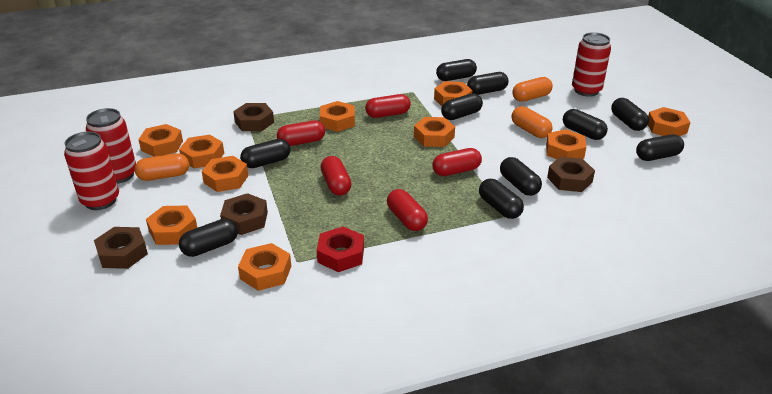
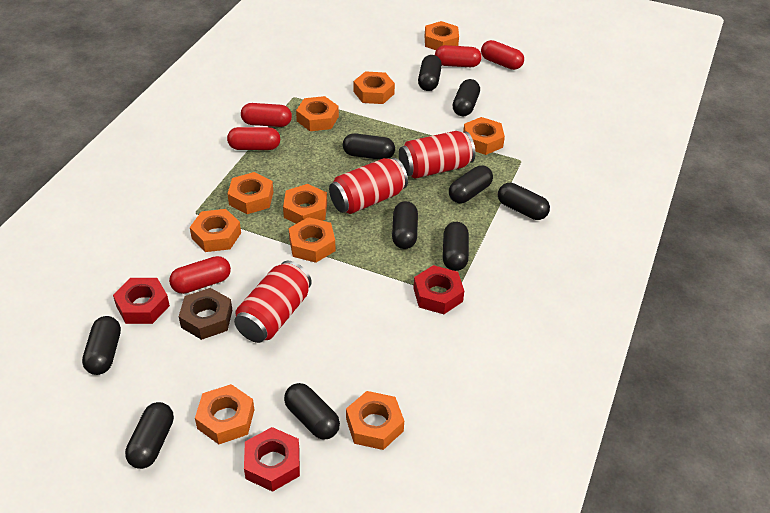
brown nut: 4 -> 1
orange capsule: 3 -> 0
red nut: 1 -> 3

